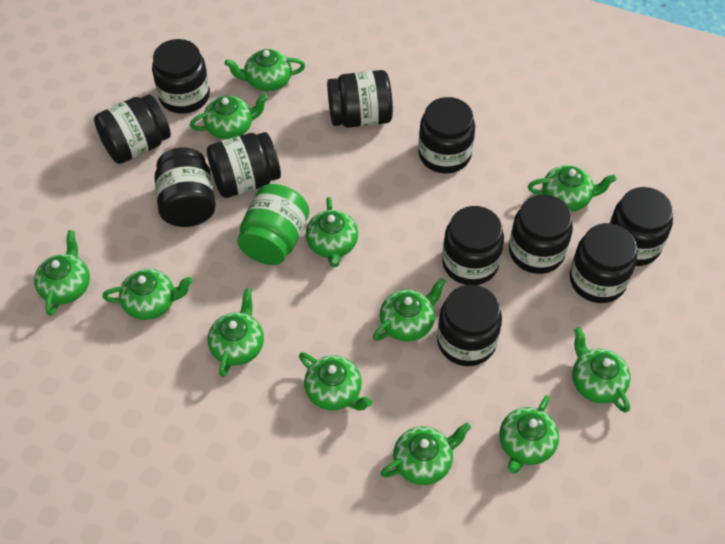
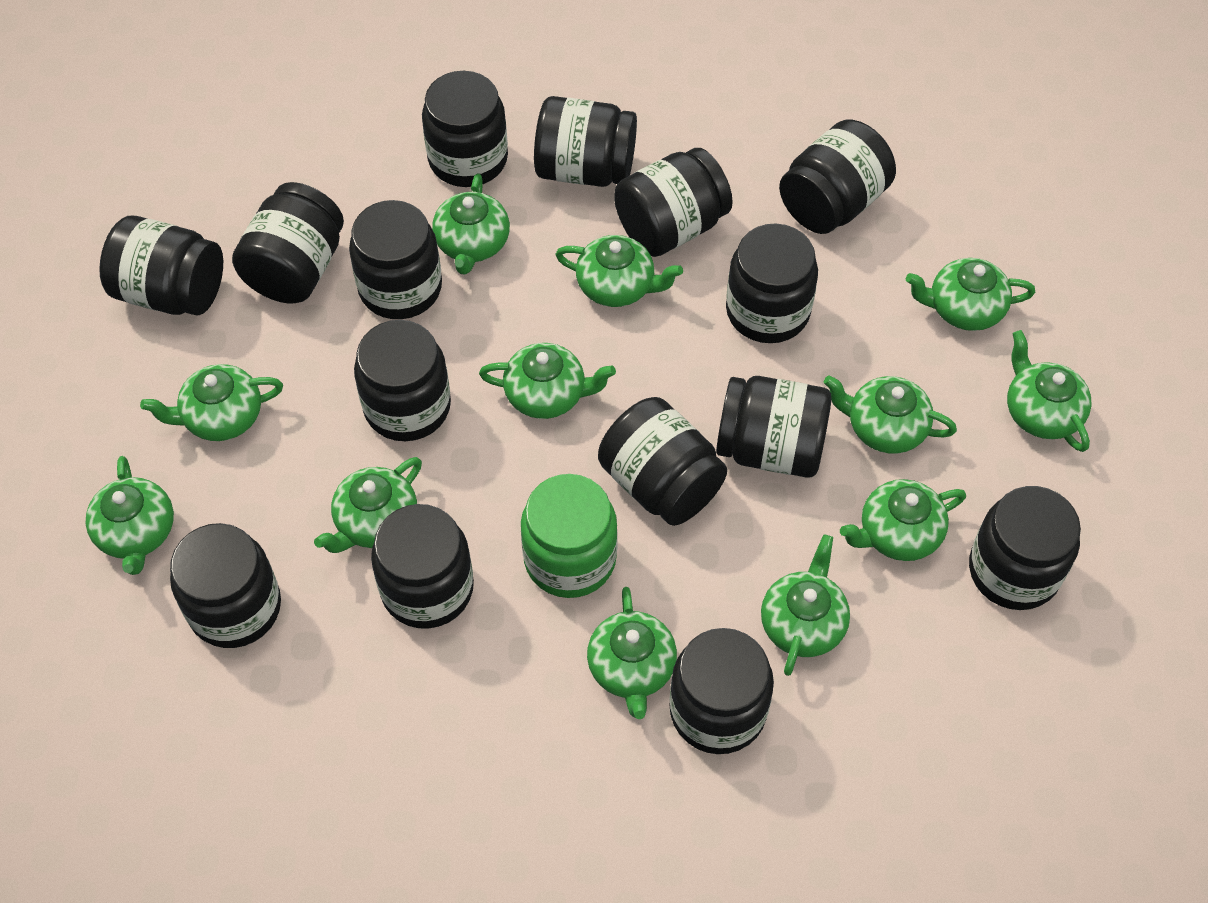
black jar: 11 -> 15

